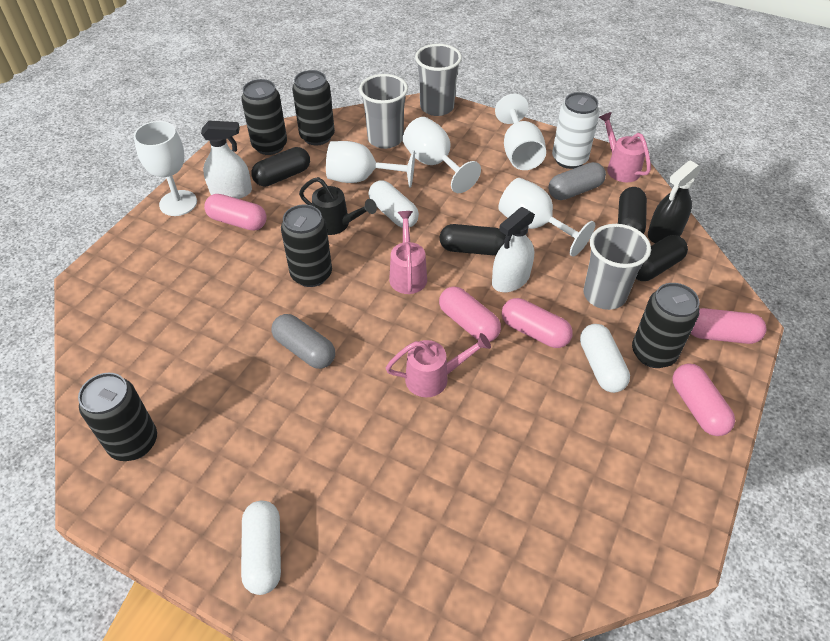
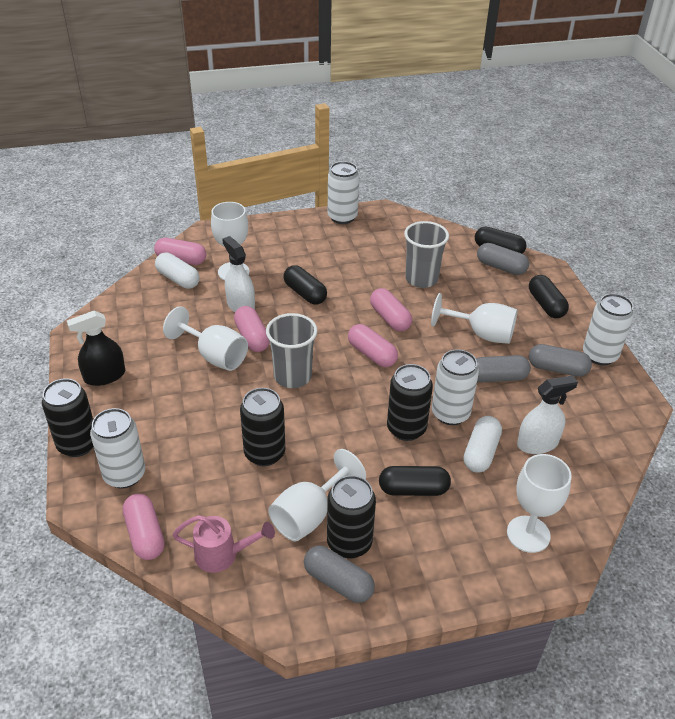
black can: 5 -> 4
black watering can: 1 -> 0
grey capsule: 2 -> 4
grey cup: 3 -> 2
pink watering can: 3 -> 1
white can: 1 -> 4
white capsule: 3 -> 2

